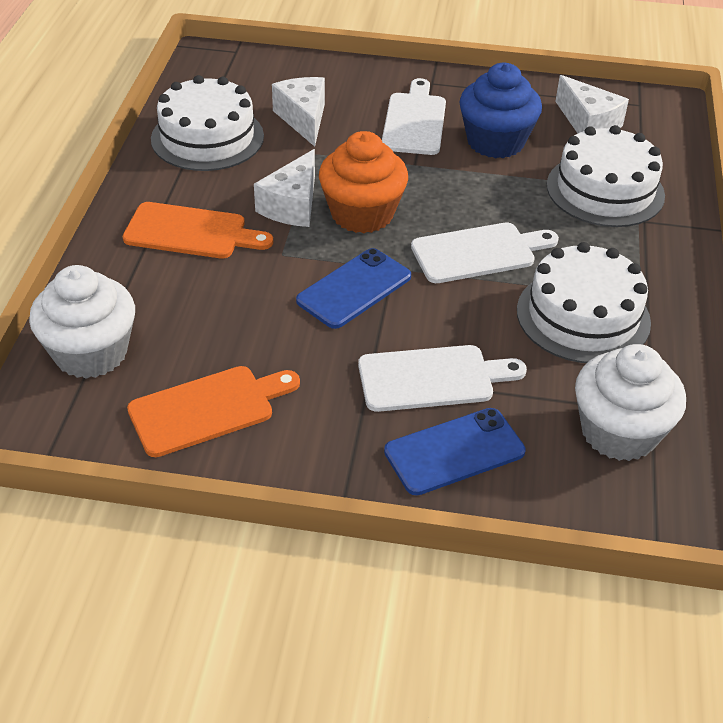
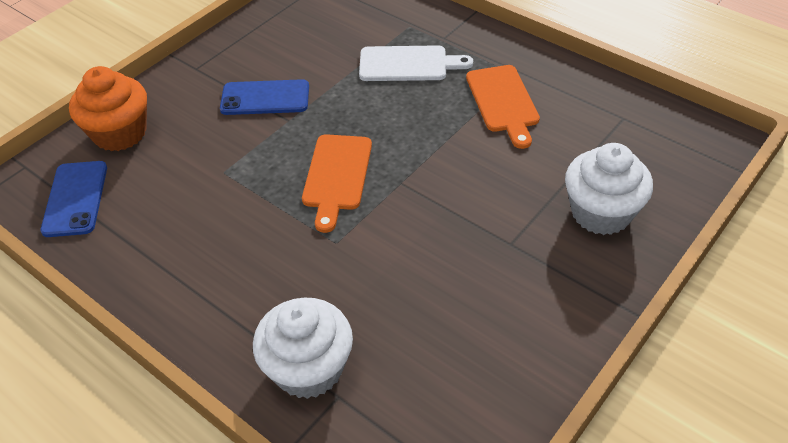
blue cupcake: 1 -> 0
white cake: 3 -> 0
white cheese: 3 -> 0
white cutting board: 3 -> 1

